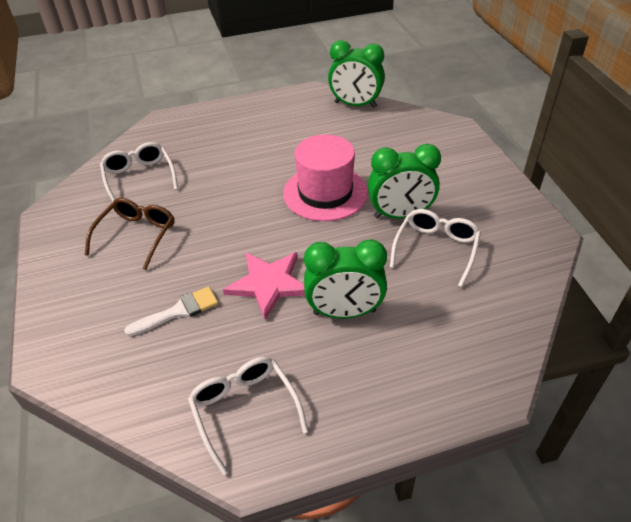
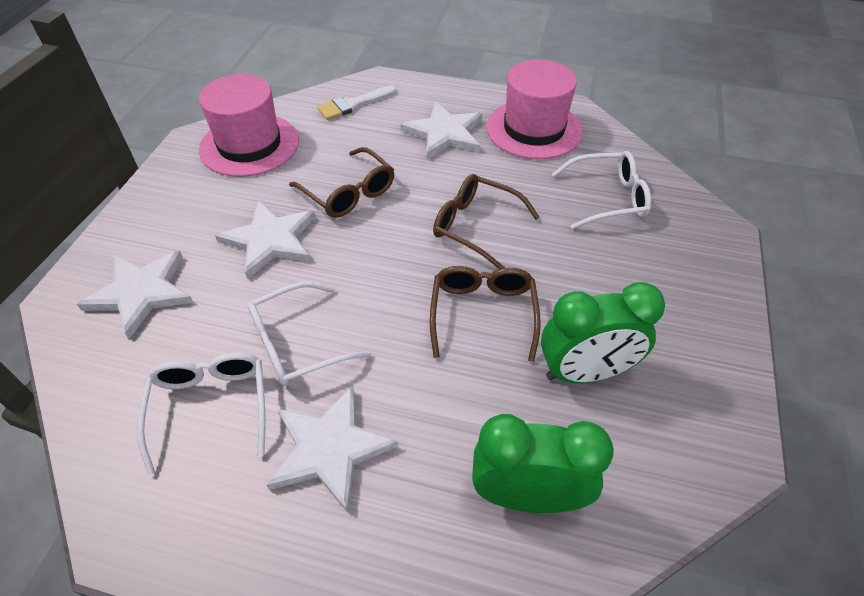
brown glasses: 1 -> 3
green clock: 3 -> 2
pink hat: 1 -> 2
pink star: 1 -> 0
white star: 0 -> 4

